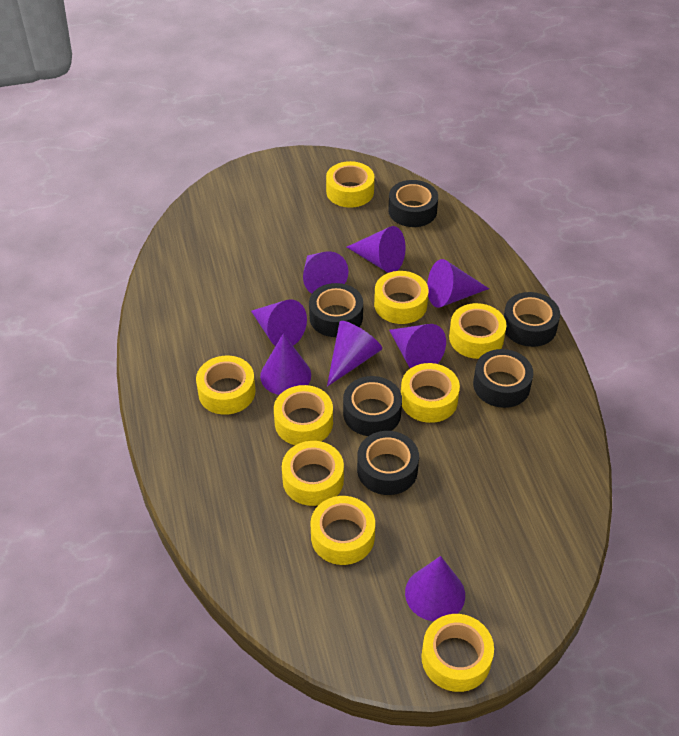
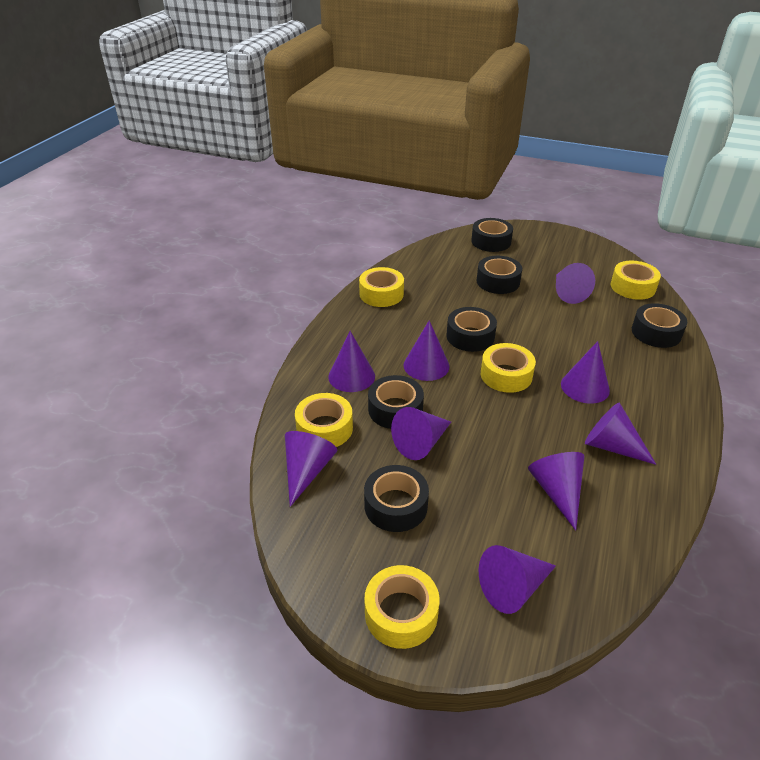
purple cone: 8 -> 9
yellow tape: 9 -> 5

